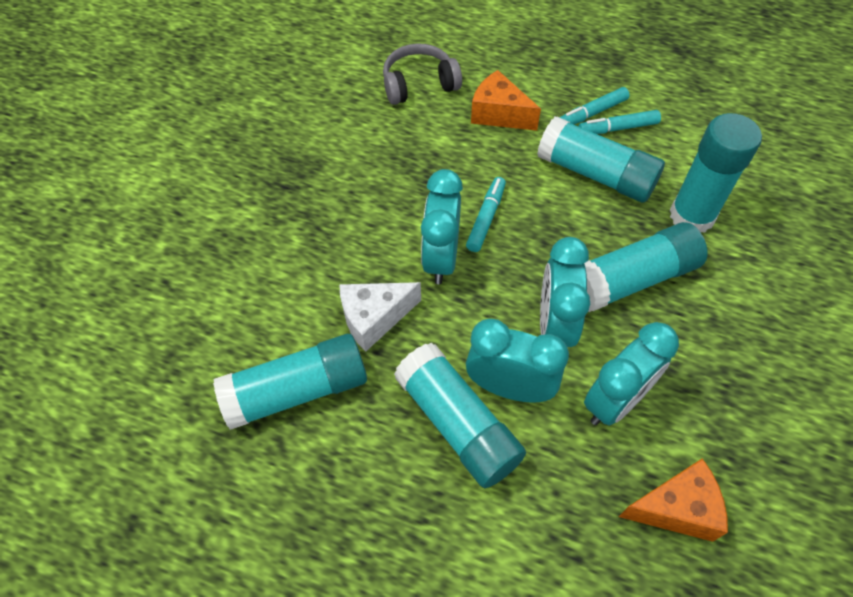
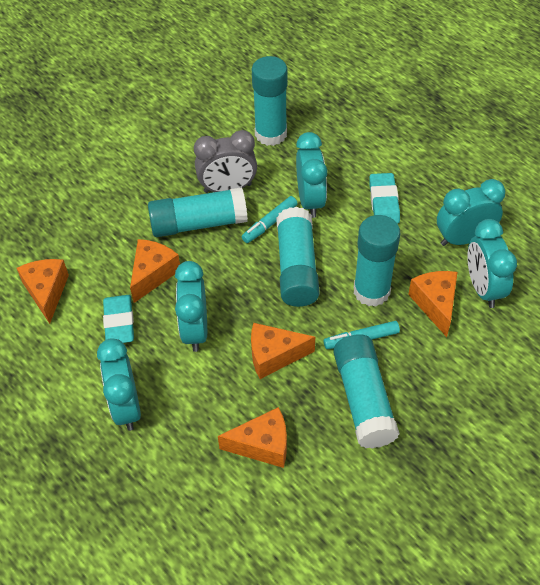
grey clock: 0 -> 1
grey headphones: 1 -> 0
orange cheese: 2 -> 5
turquoise clock: 4 -> 5
turquoise eraser: 0 -> 2
turquoise marker: 3 -> 2
white cheese: 1 -> 0

